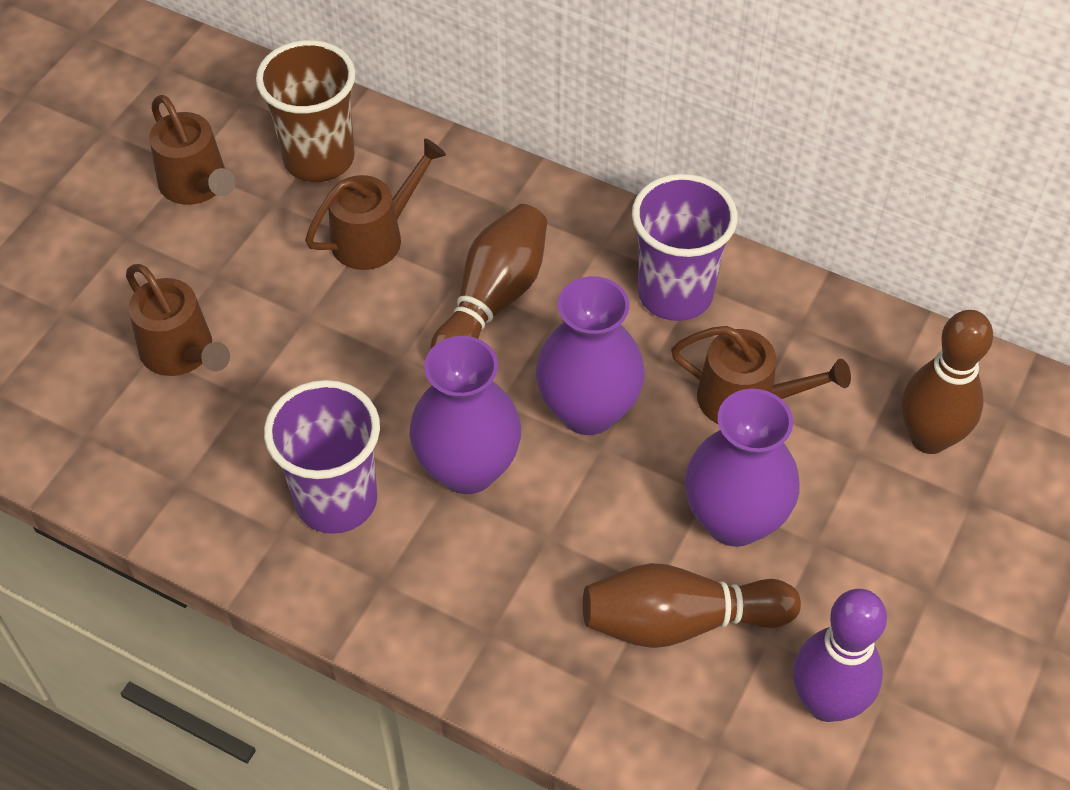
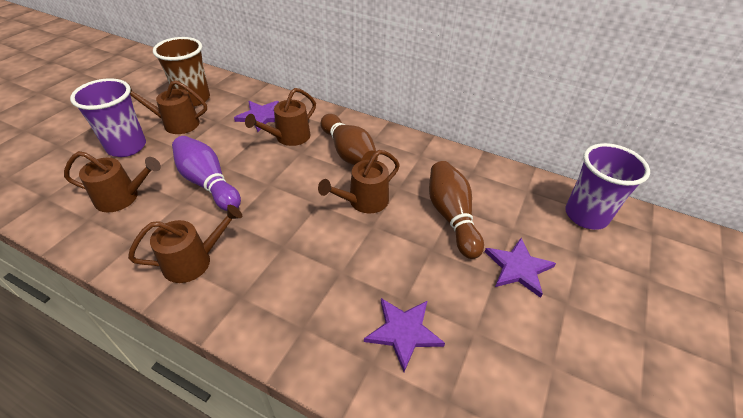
brown bowling pin: 3 -> 2
brown watering can: 4 -> 5
purple star: 0 -> 3
purple vase: 3 -> 0

